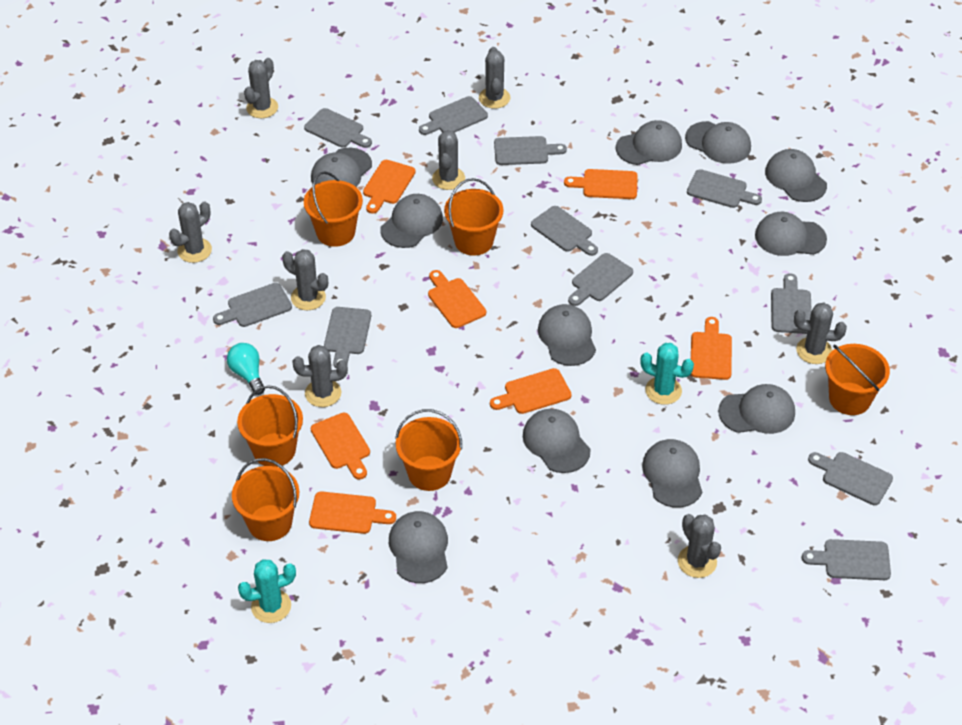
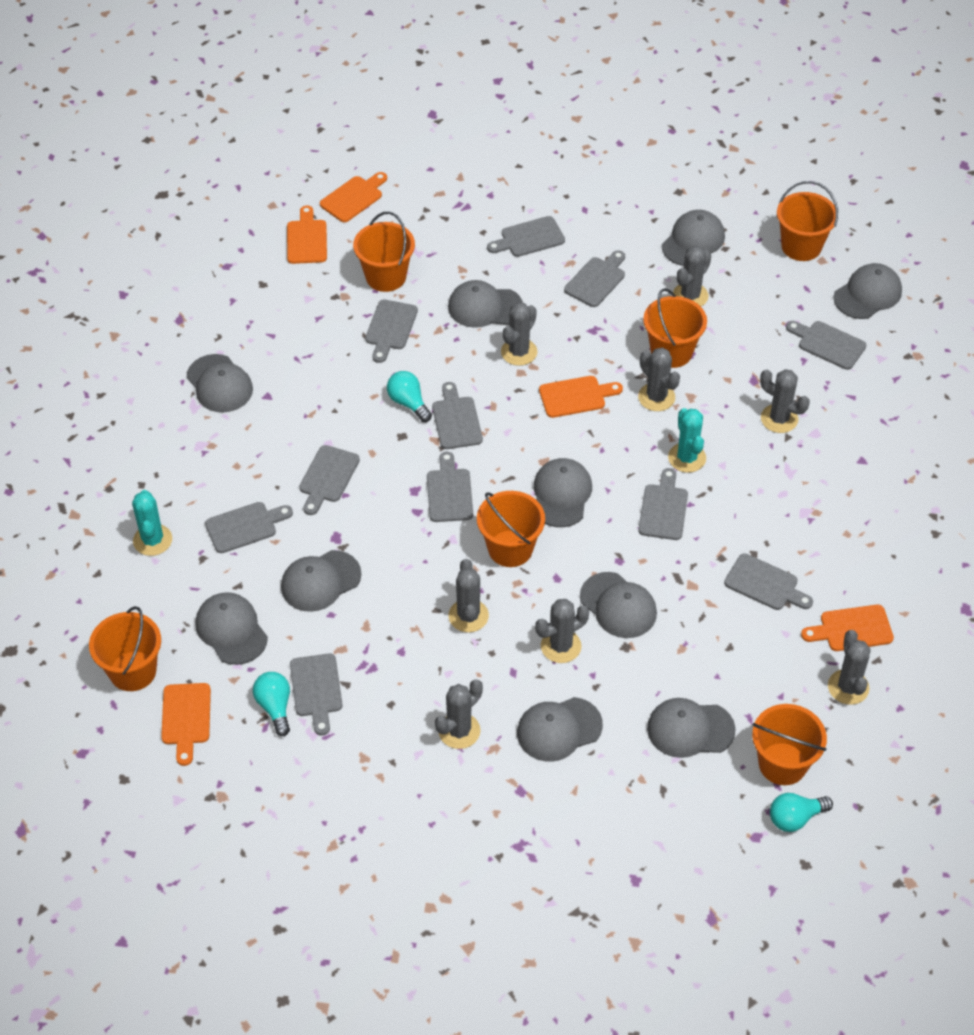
grey cap: 11 -> 10
orange cutting board: 7 -> 5
turquoise light bulb: 1 -> 3

